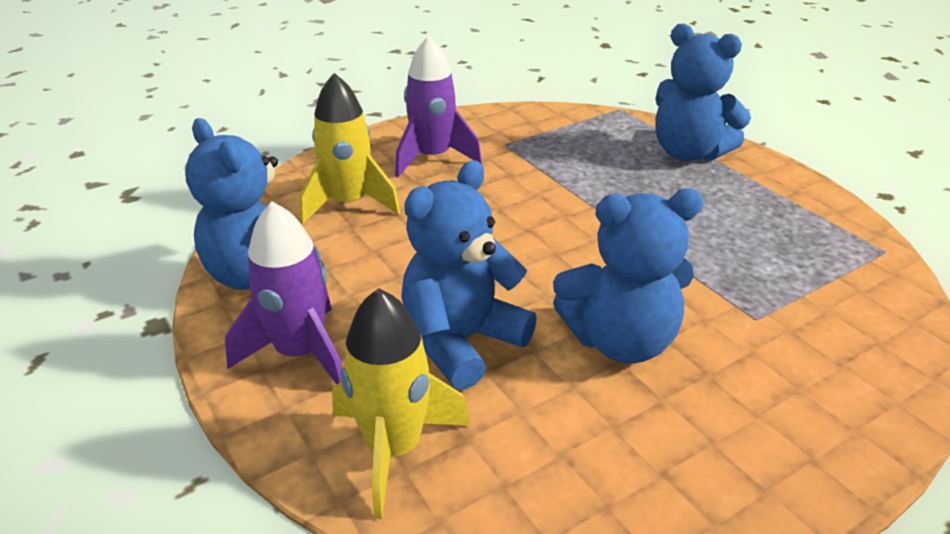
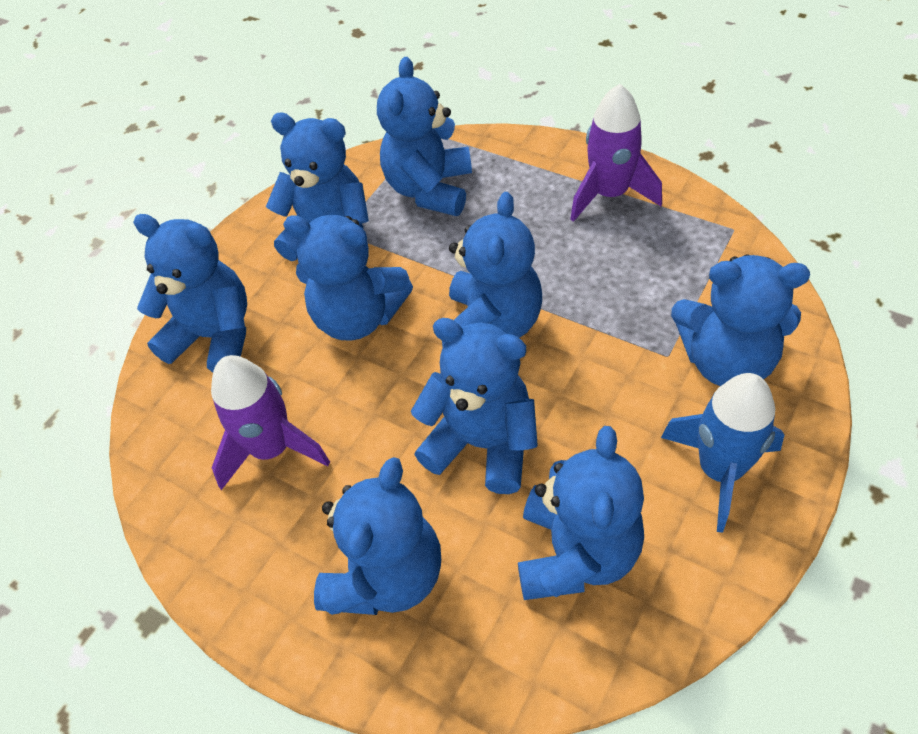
blue rocket: 0 -> 1
blue teddy bear: 4 -> 9
yellow rocket: 2 -> 0

